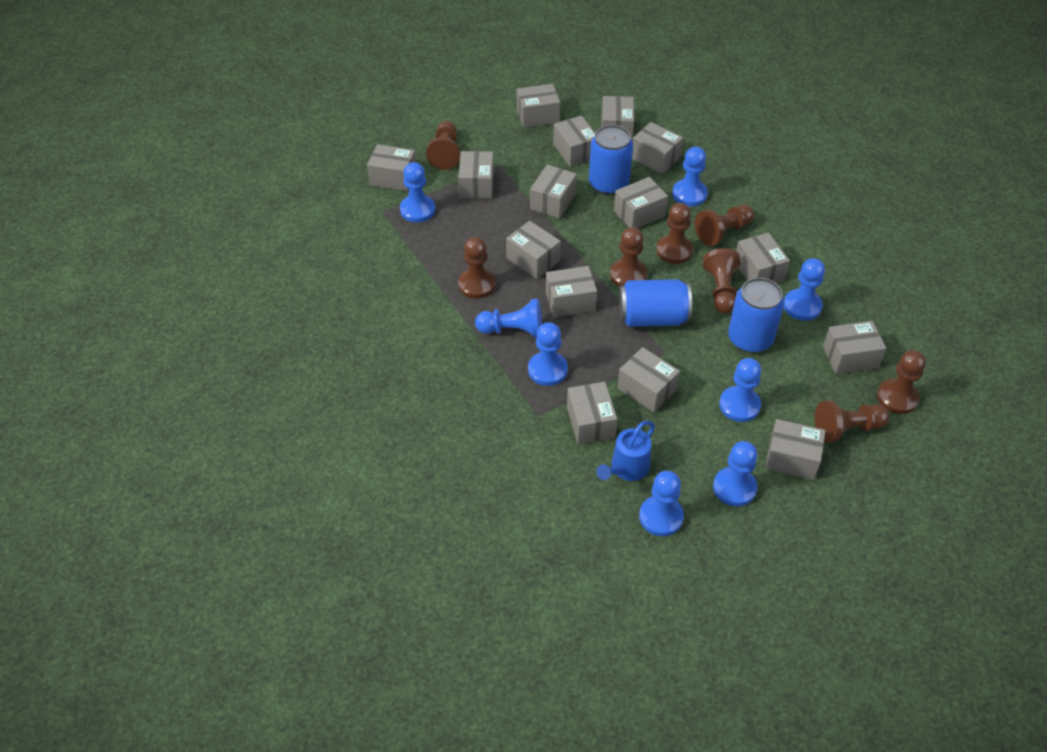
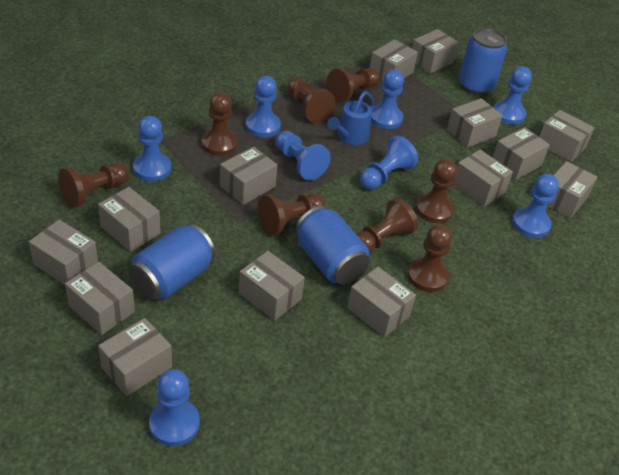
grey box: 15 -> 14

